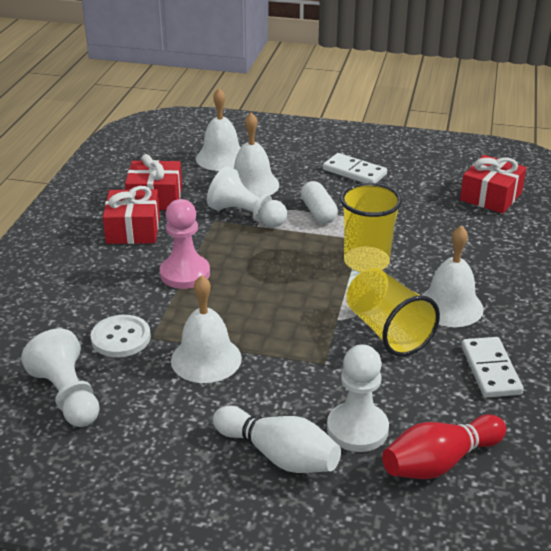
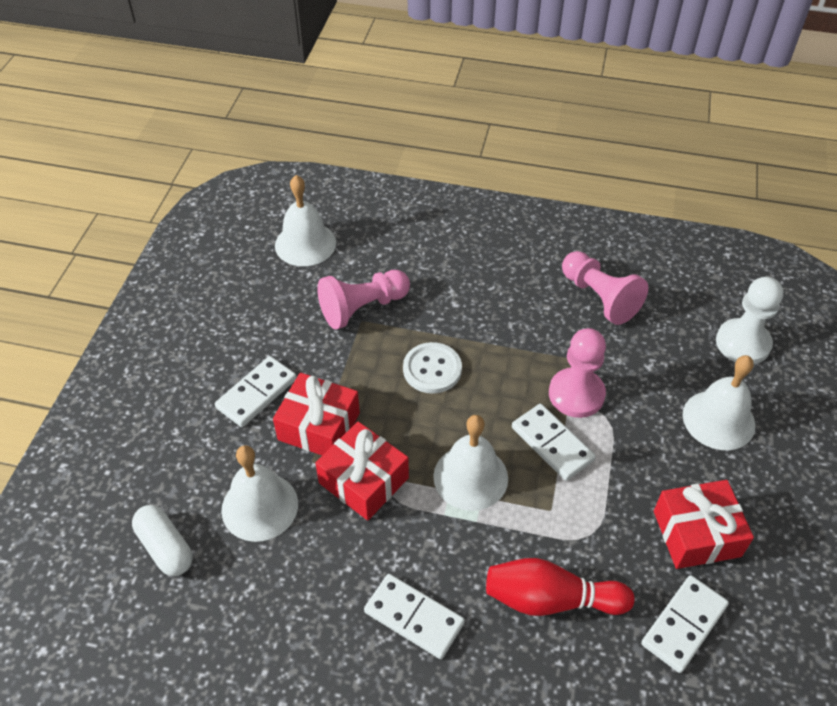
pink pawn: 1 -> 3
white bowling pin: 1 -> 0
white domino: 2 -> 4
white pawn: 3 -> 1
yellow cup: 2 -> 0

